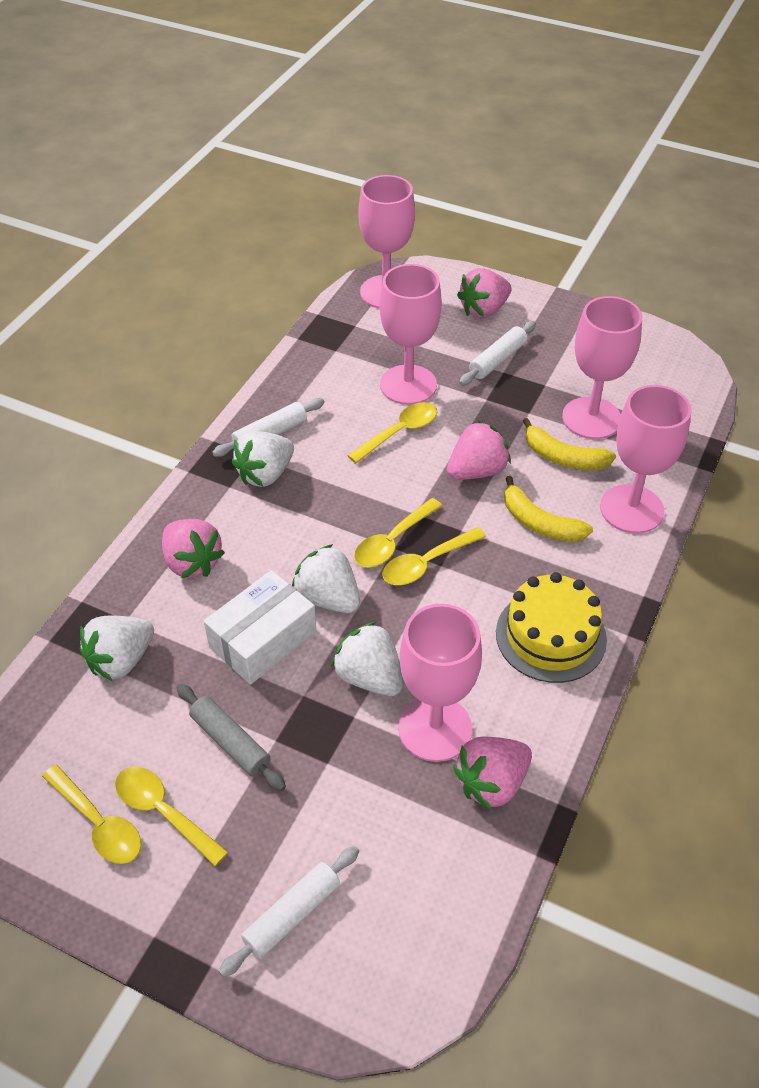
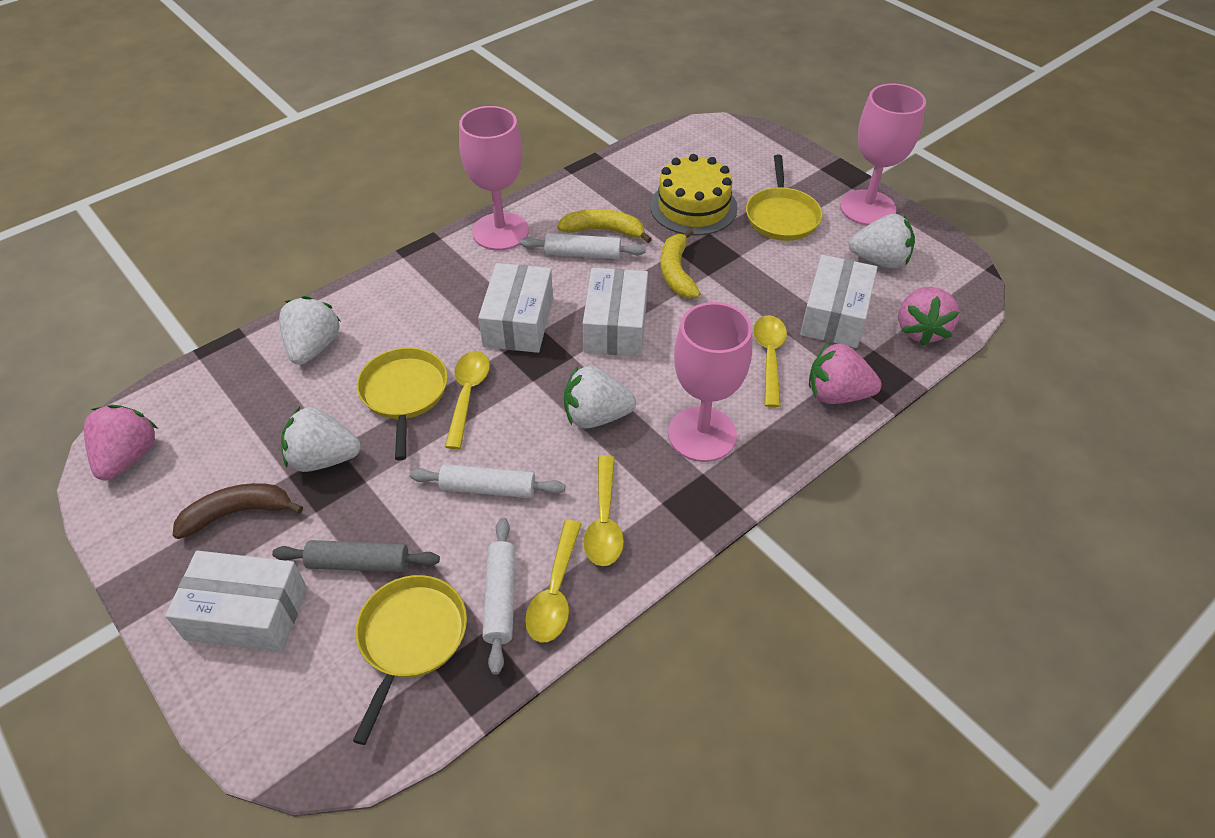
brown banana: 0 -> 1
pink goblet: 5 -> 3
pink strawberry: 4 -> 3
white box: 1 -> 4
yellow pan: 0 -> 3
yellow spoon: 5 -> 4

